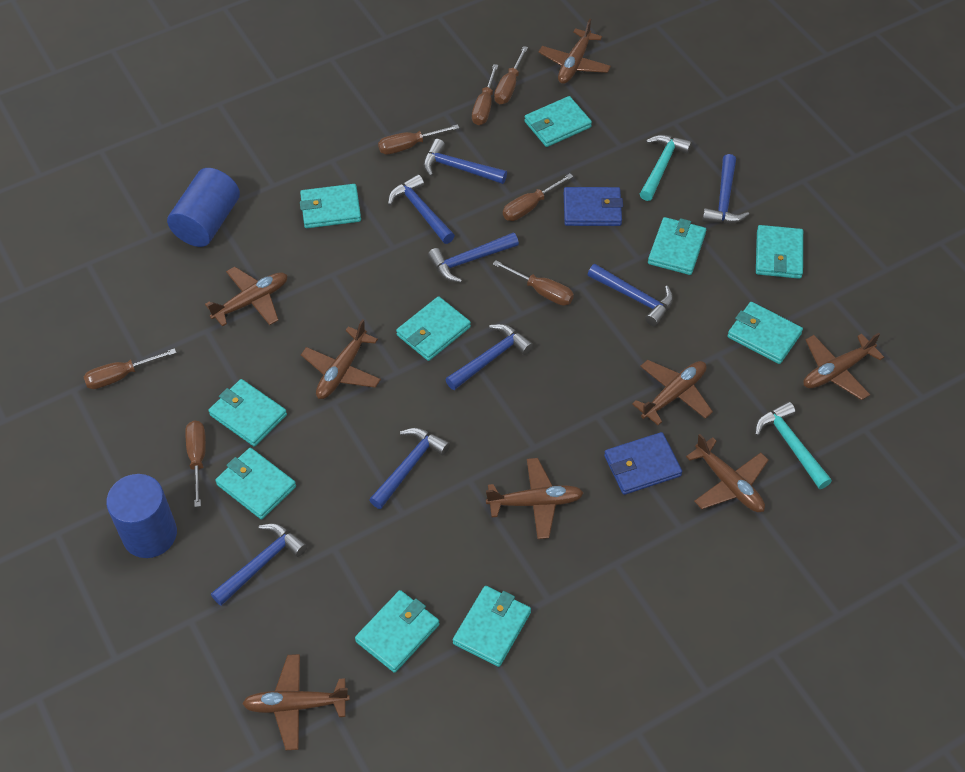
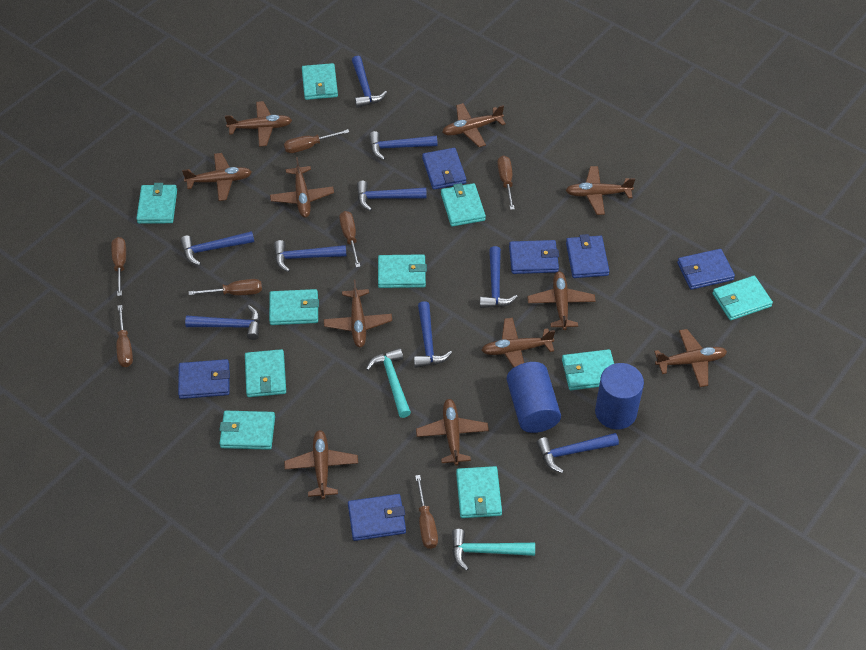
blue hammer: 8 -> 9
blue wallet: 2 -> 6
brown plane: 8 -> 11

